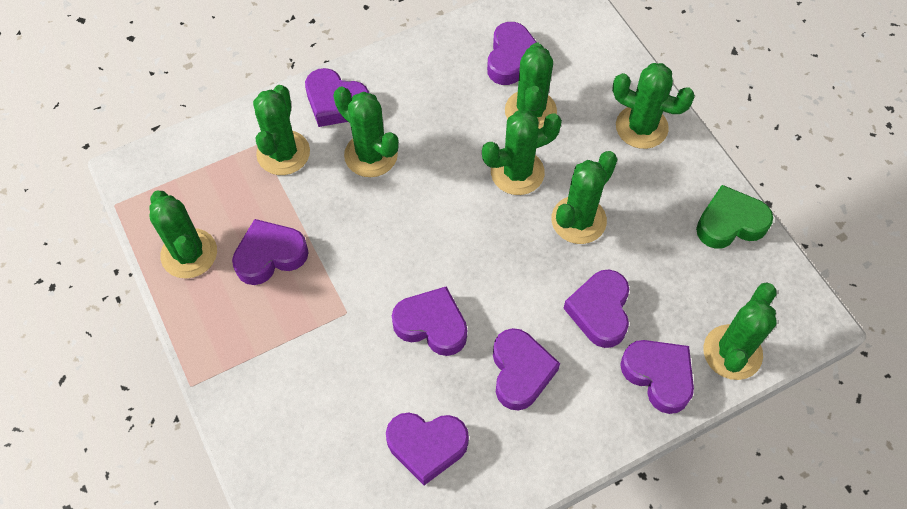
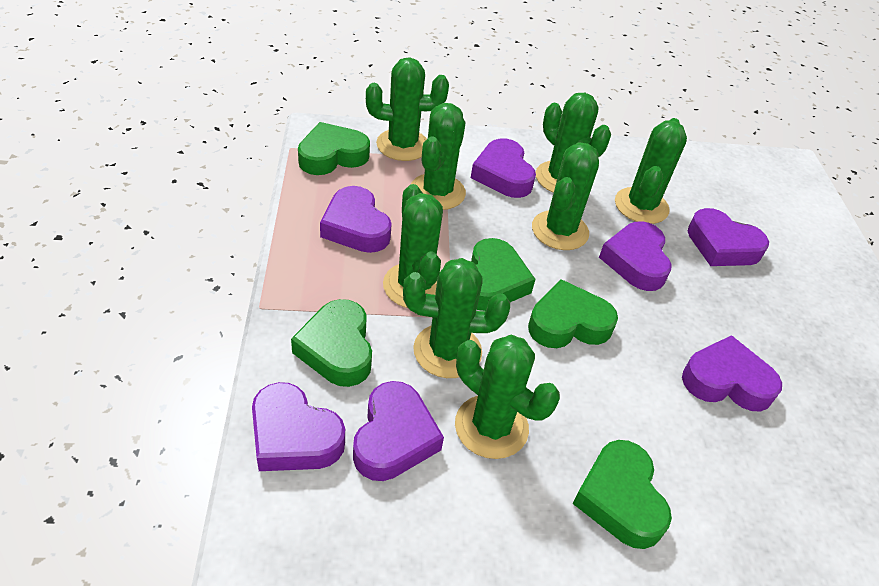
green heart: 1 -> 5
purple heart: 8 -> 7

